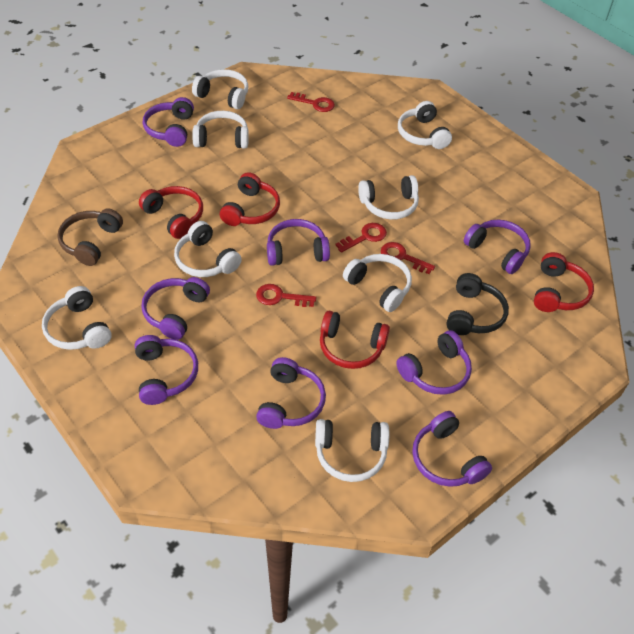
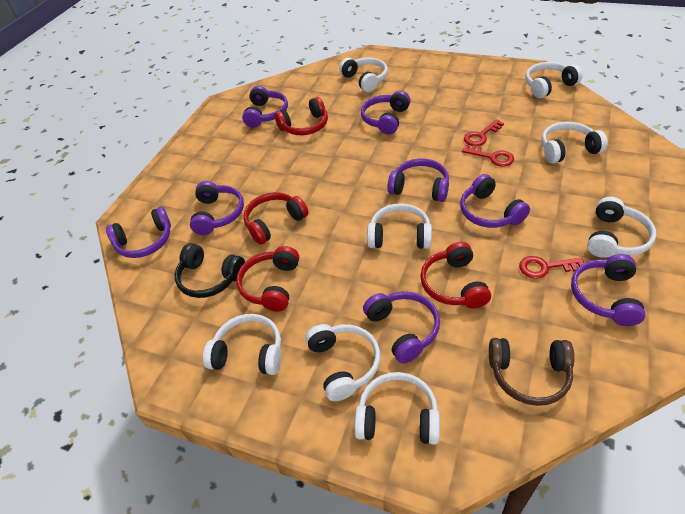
red key: 4 -> 3

